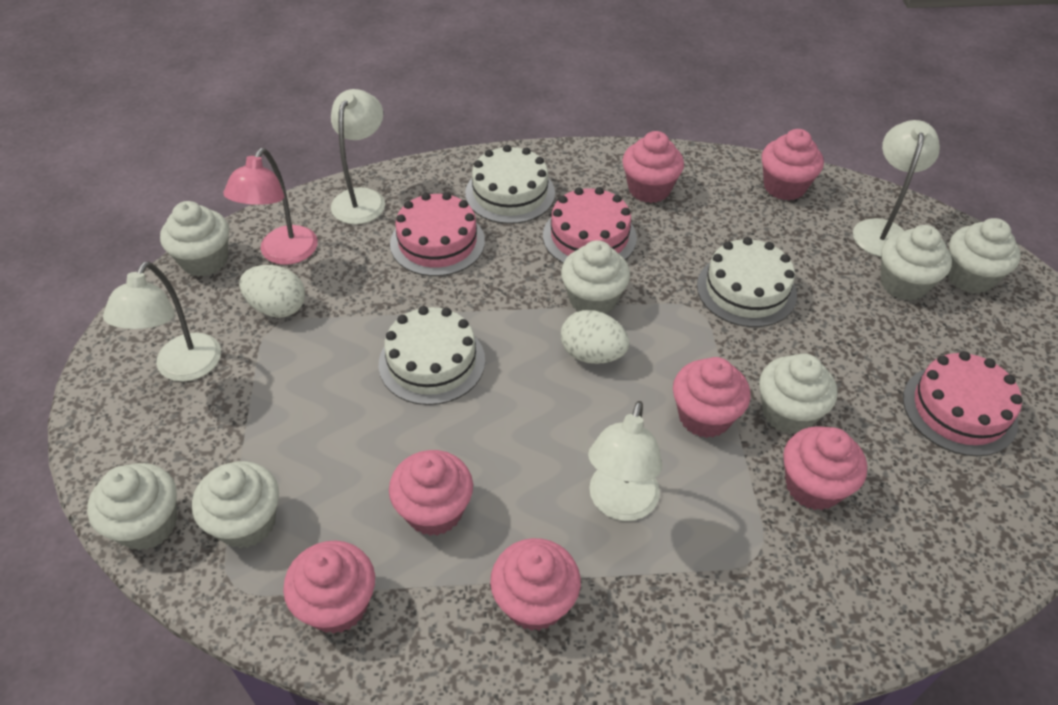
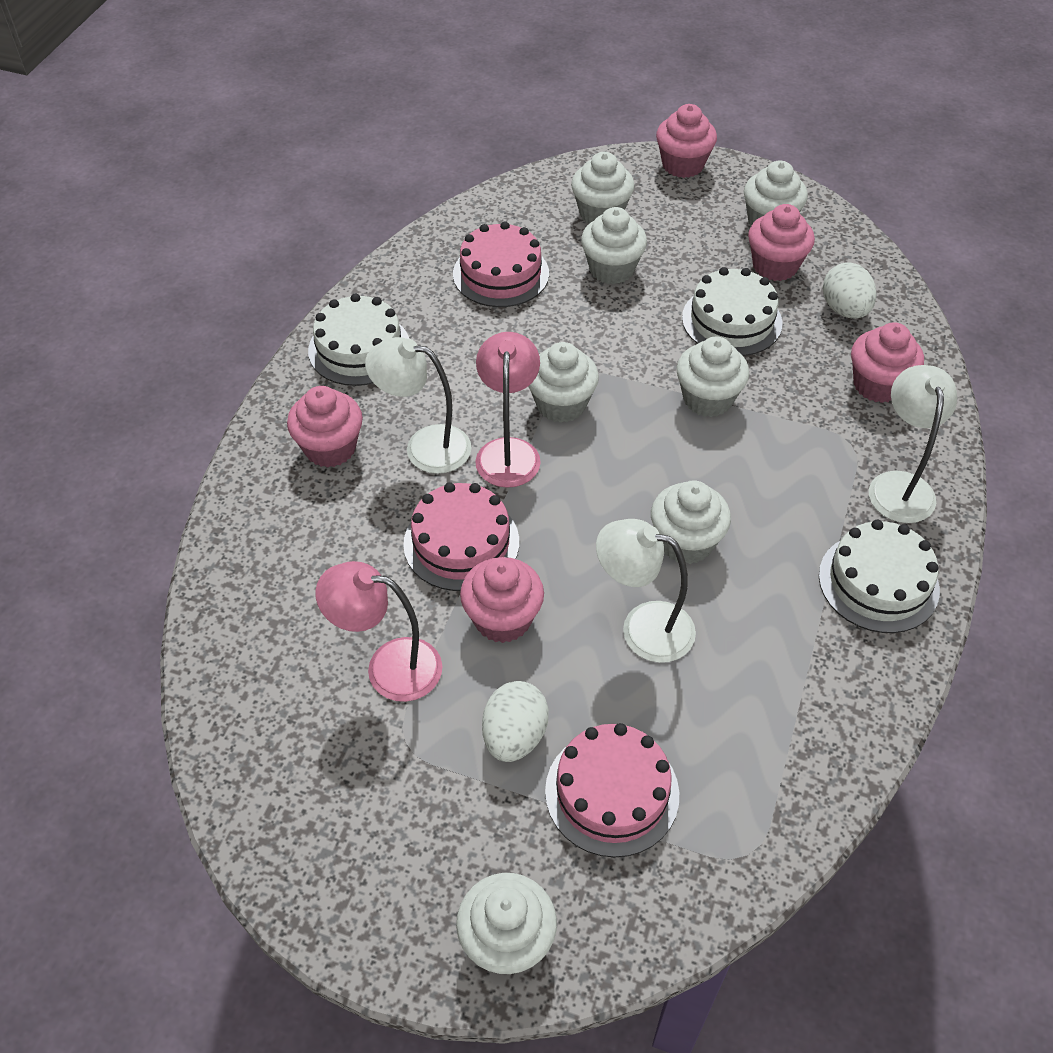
pink cupcake: 7 -> 5
pink lamp: 1 -> 2
white lamp: 4 -> 3

